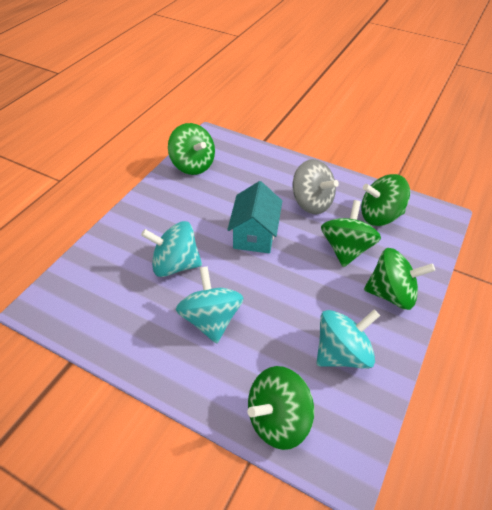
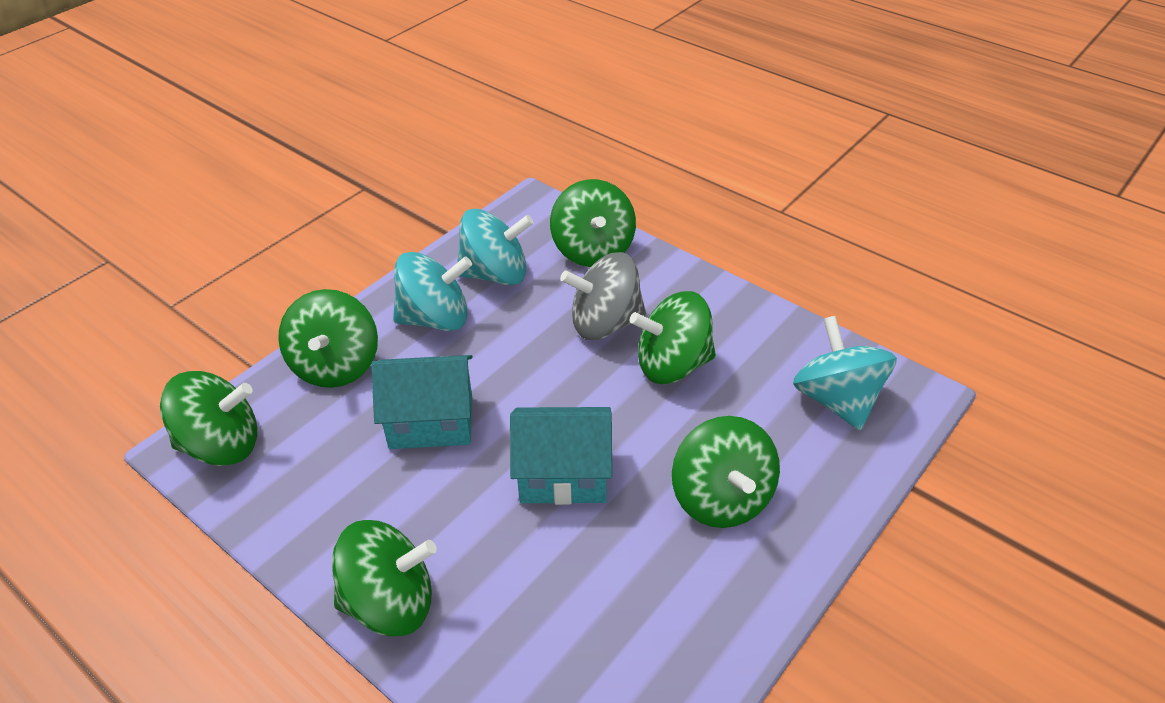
green spinning top: 5 -> 6
turquoise house: 1 -> 2

